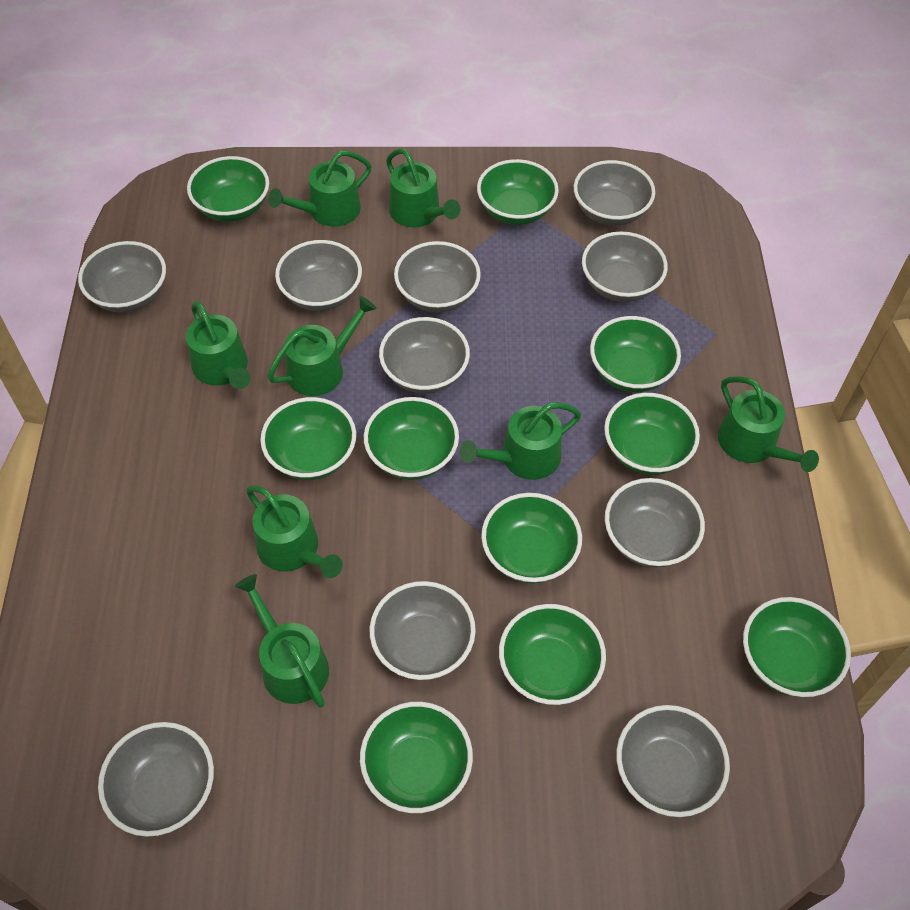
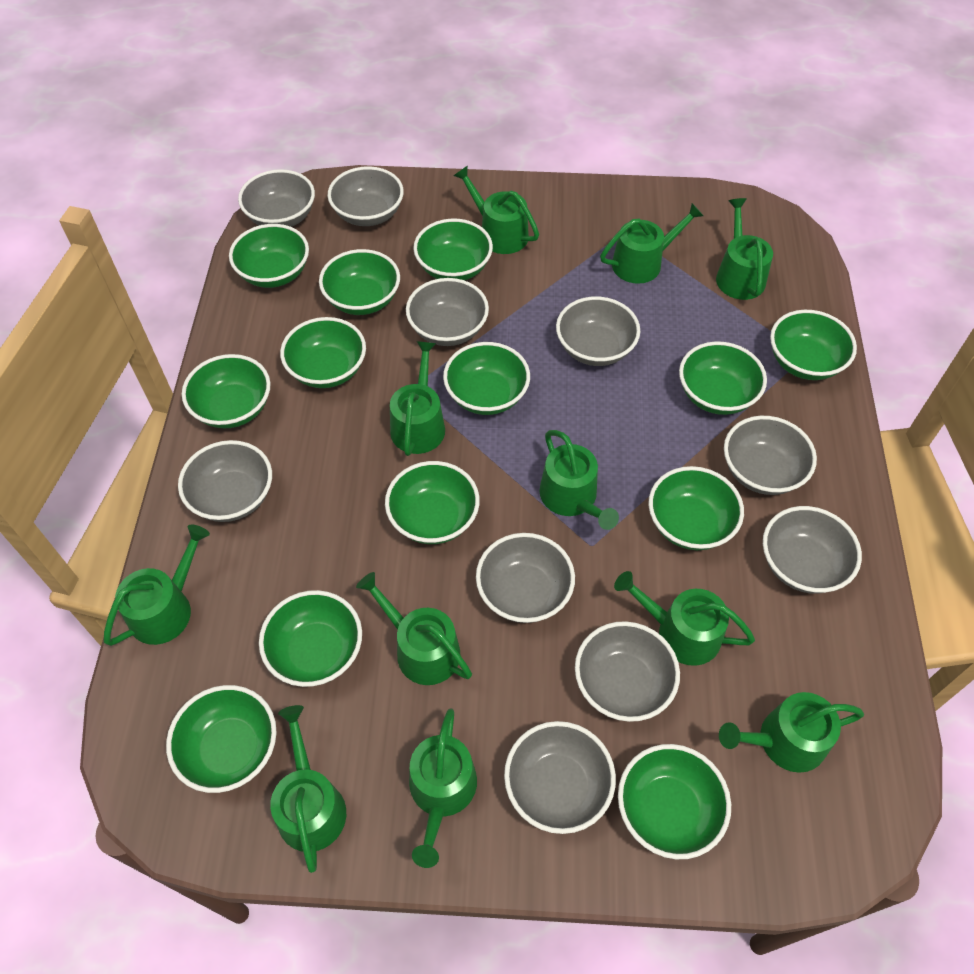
green bowl: 10 -> 13
green watering can: 8 -> 11

